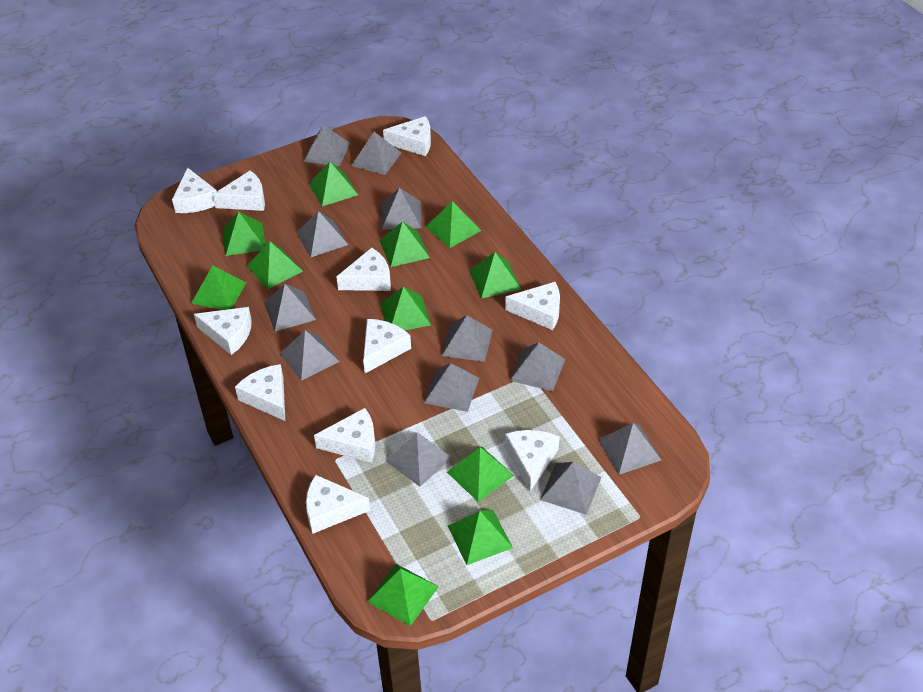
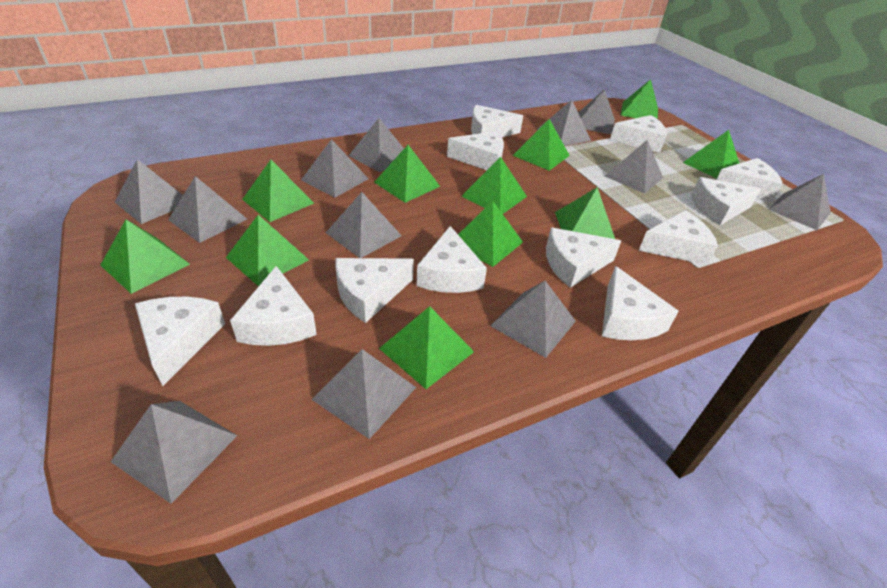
white cheese: 11 -> 12

